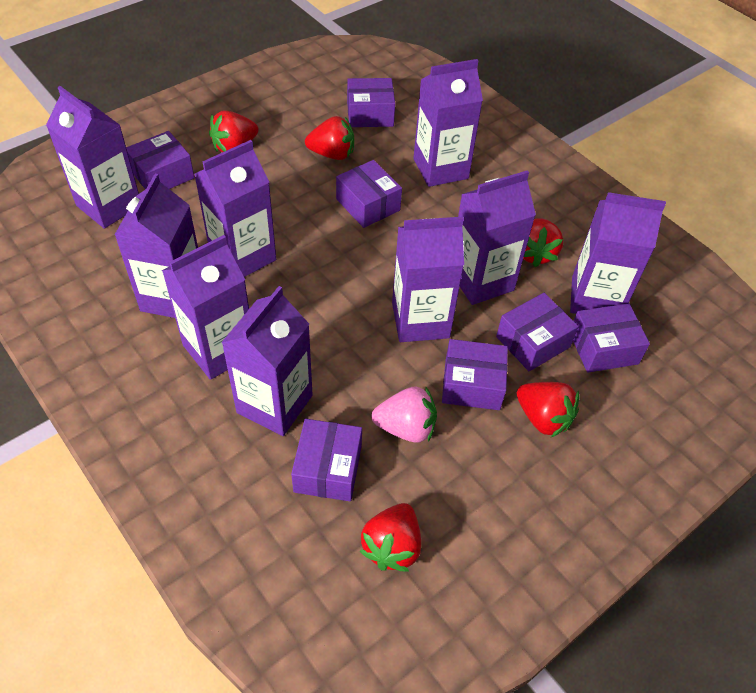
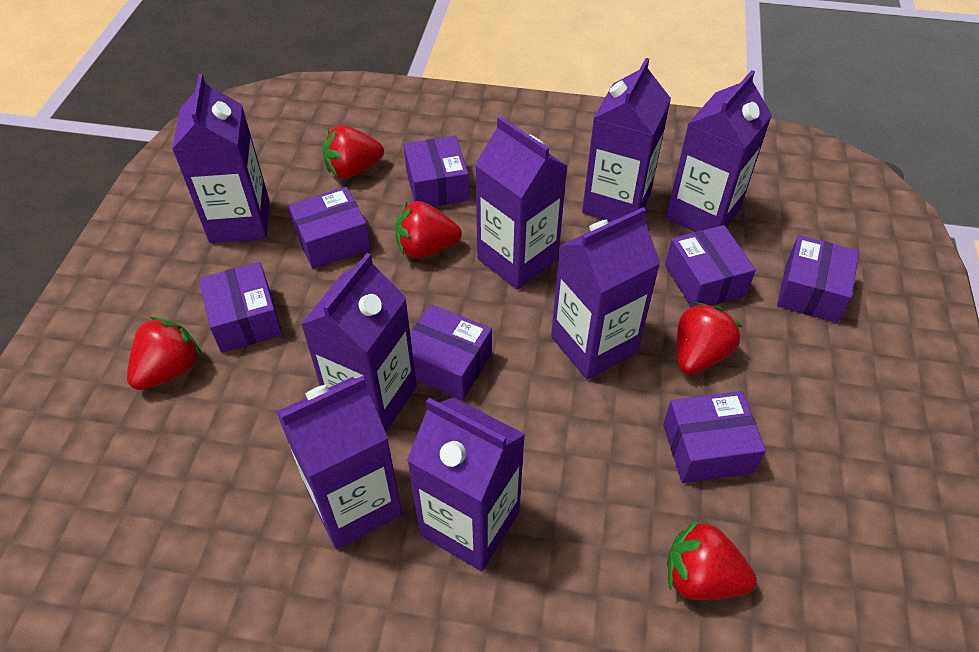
pink strawberry: 1 -> 0
purple carton: 9 -> 8

